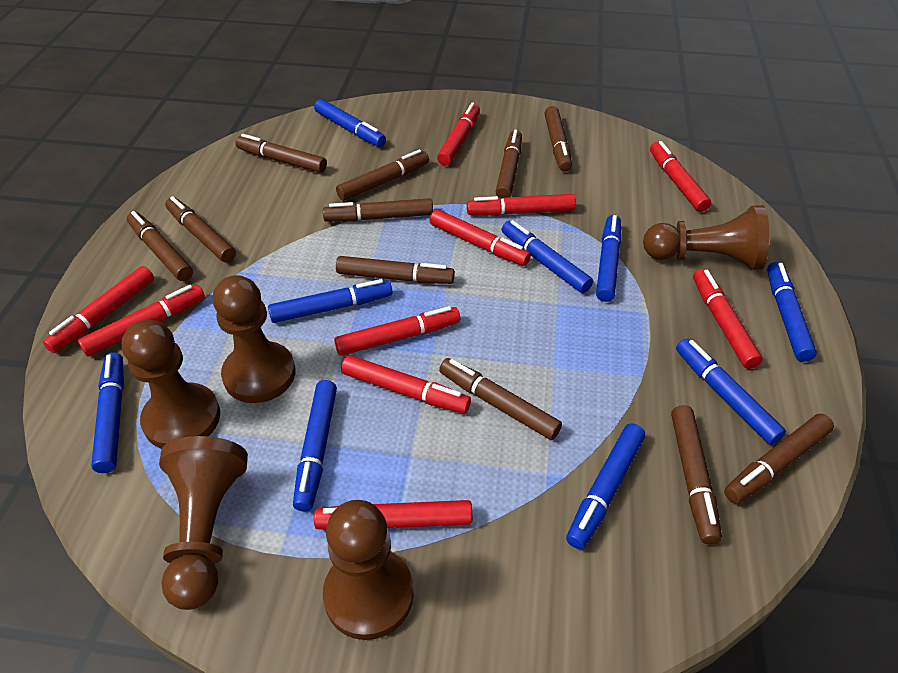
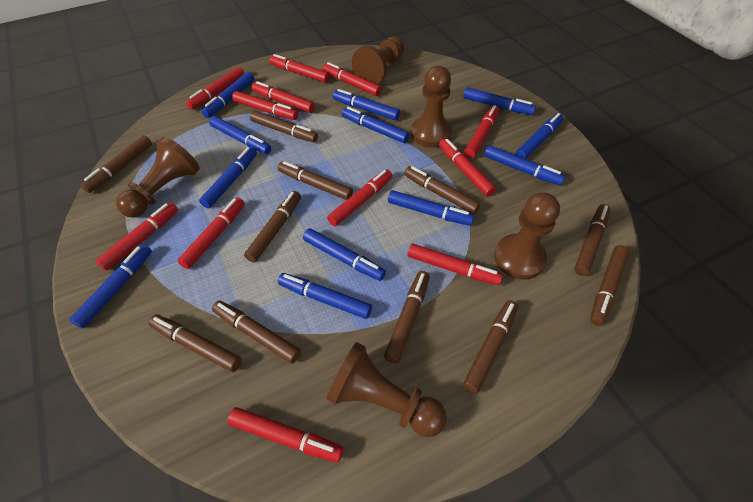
blue marker: 9 -> 12
red marker: 10 -> 12

